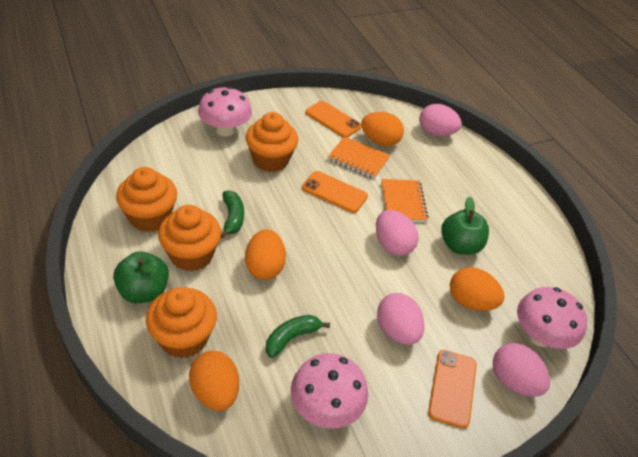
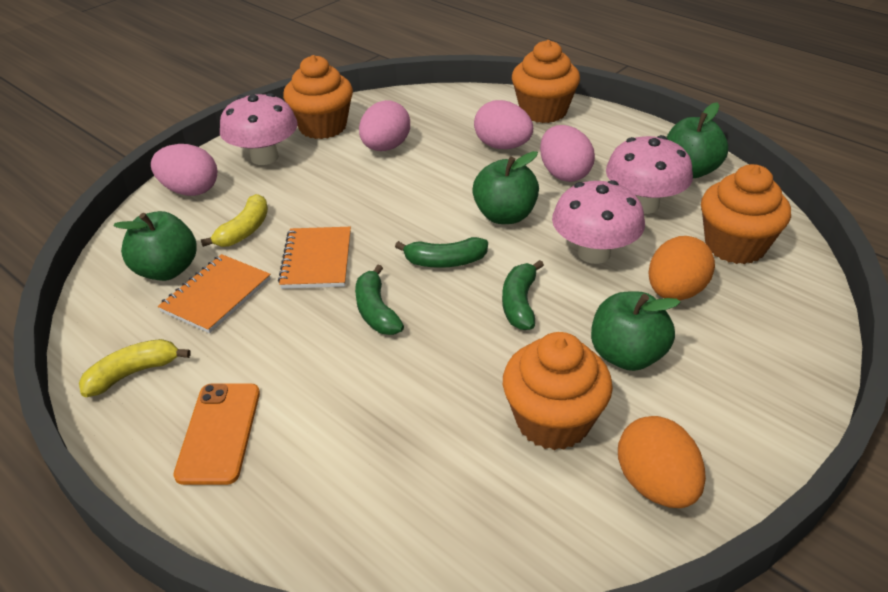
green apple: 2 -> 4
green banana: 2 -> 3
orange egg: 4 -> 2
orange phone: 3 -> 1
yellow banana: 0 -> 2

